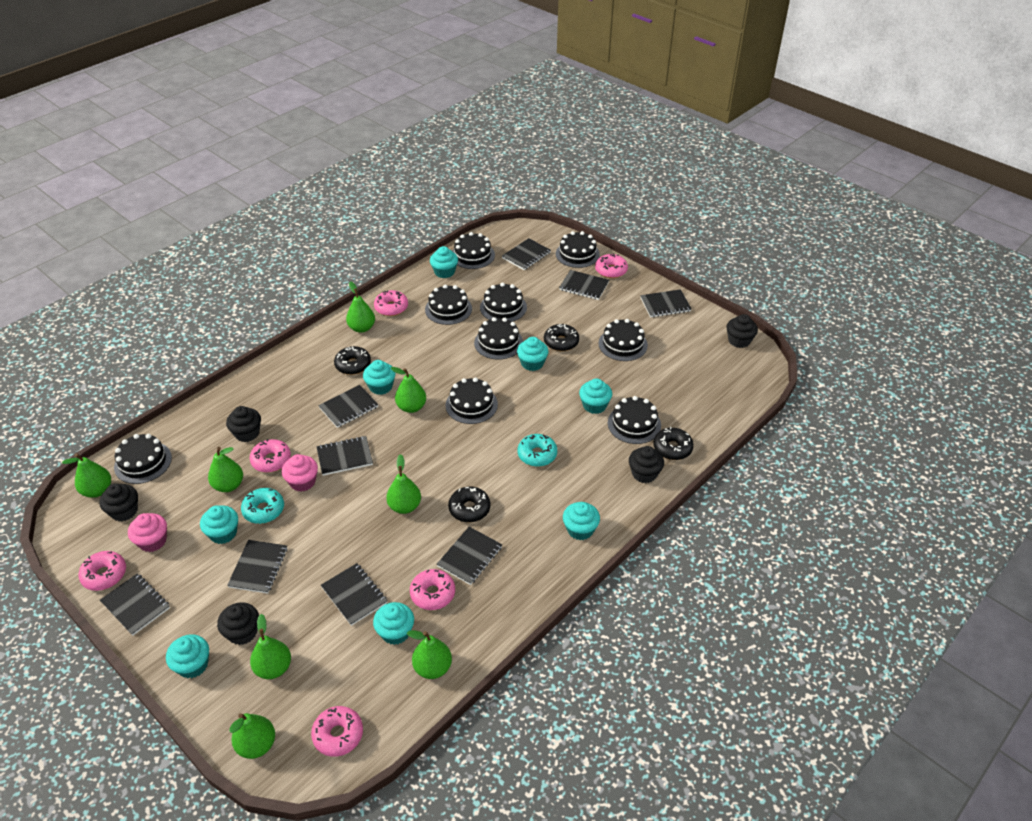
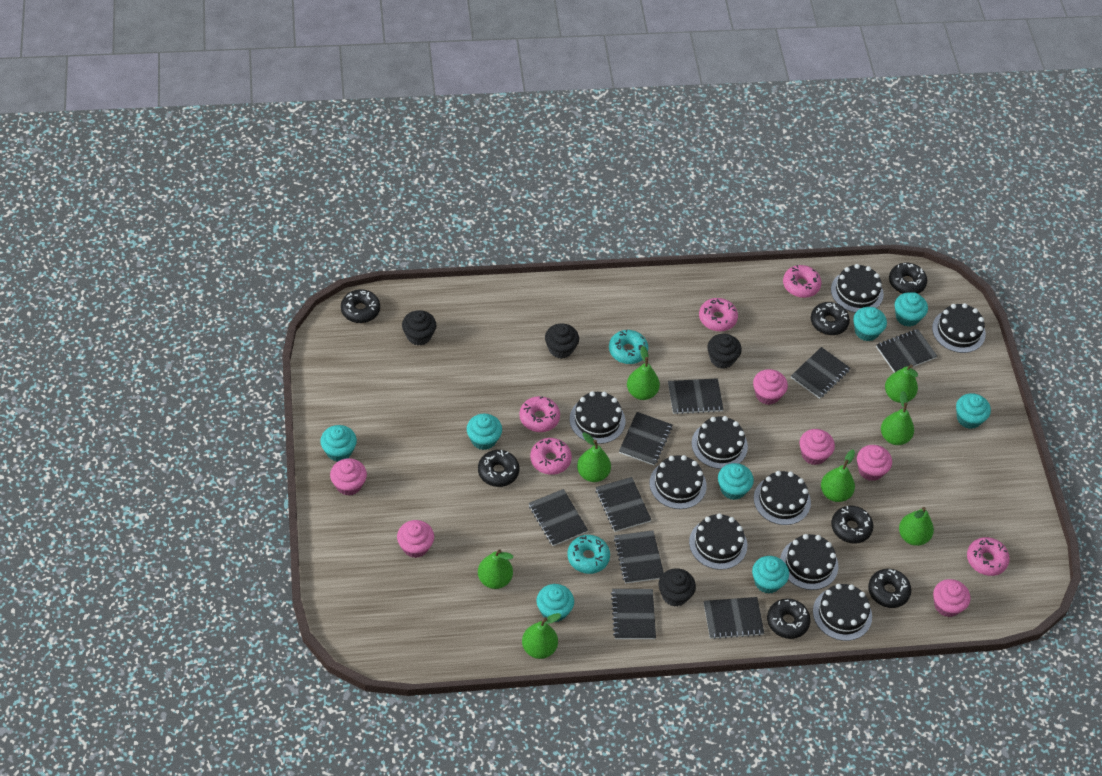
black cupcake: 5 -> 4
black donut: 4 -> 7
pink cupcake: 2 -> 6
pink donut: 6 -> 5

